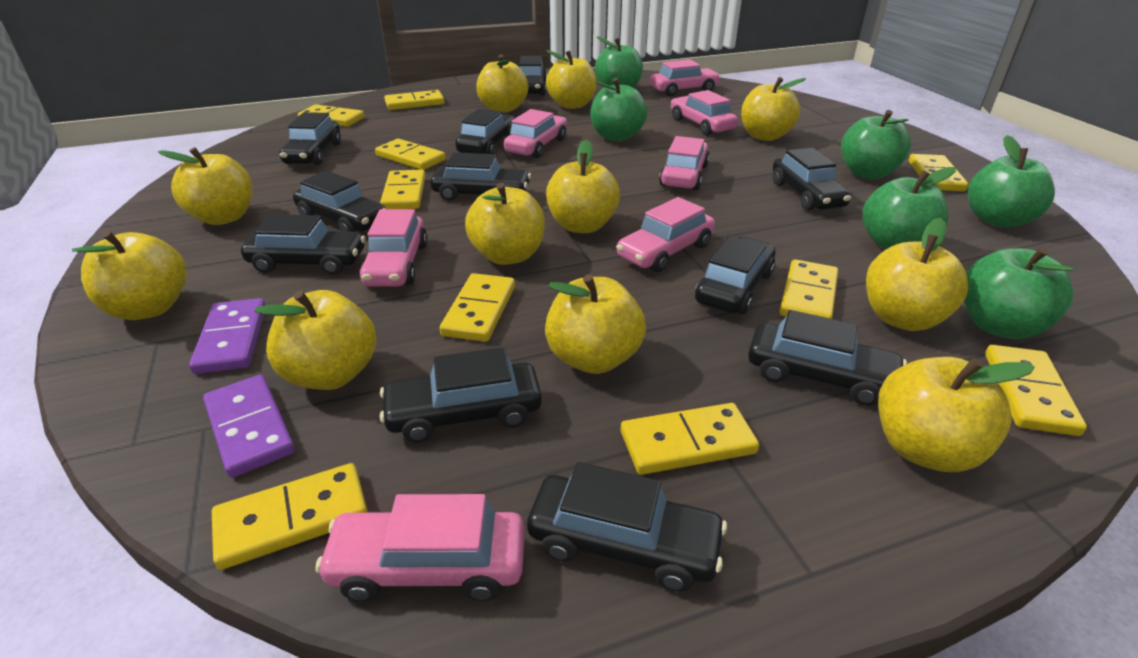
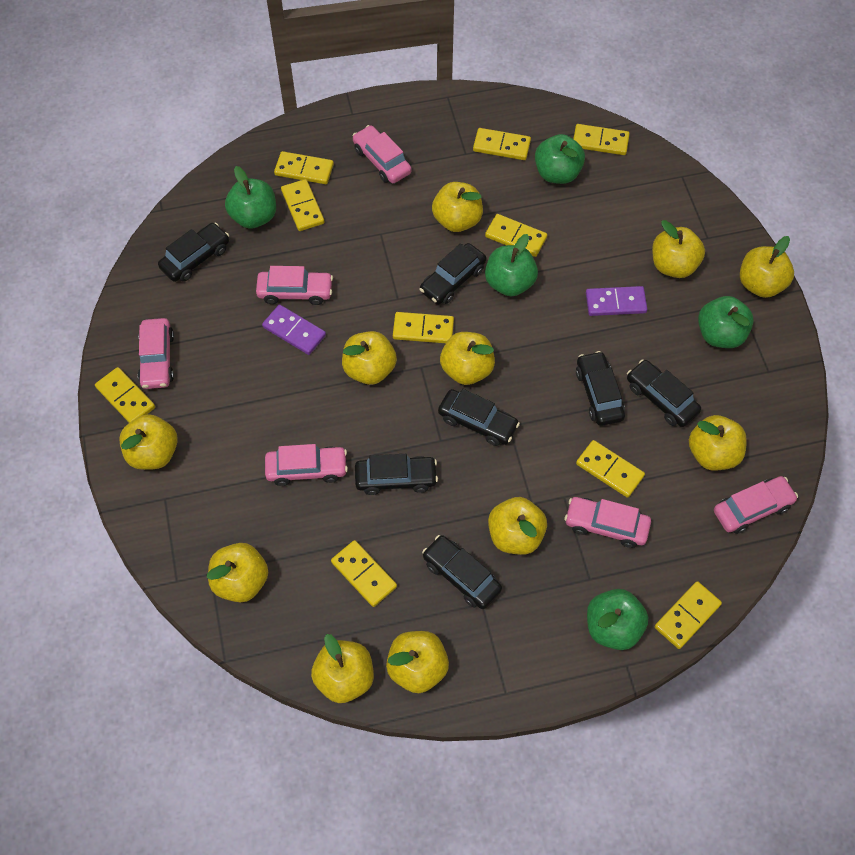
black car: 11 -> 7
green apple: 6 -> 5
pink car: 7 -> 6

